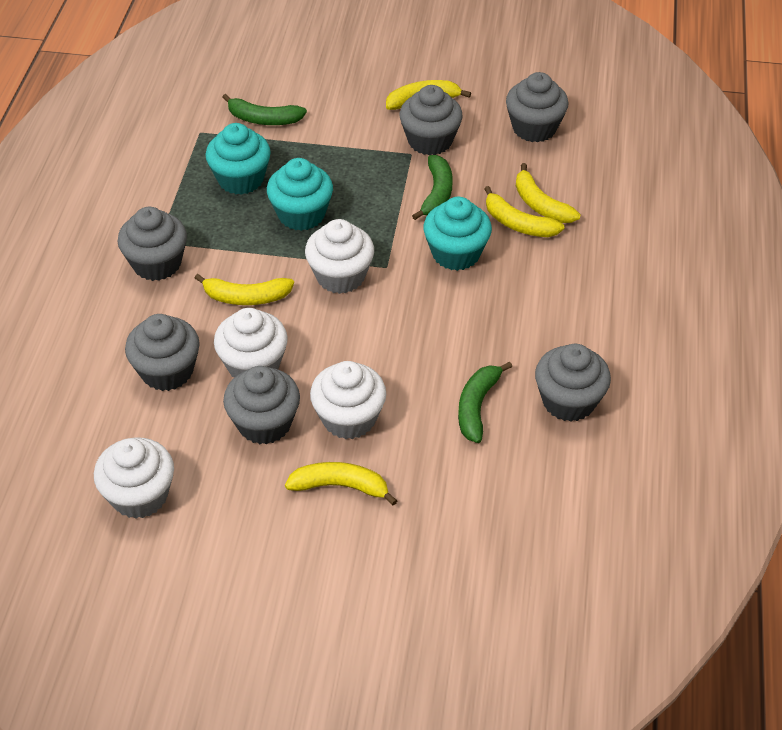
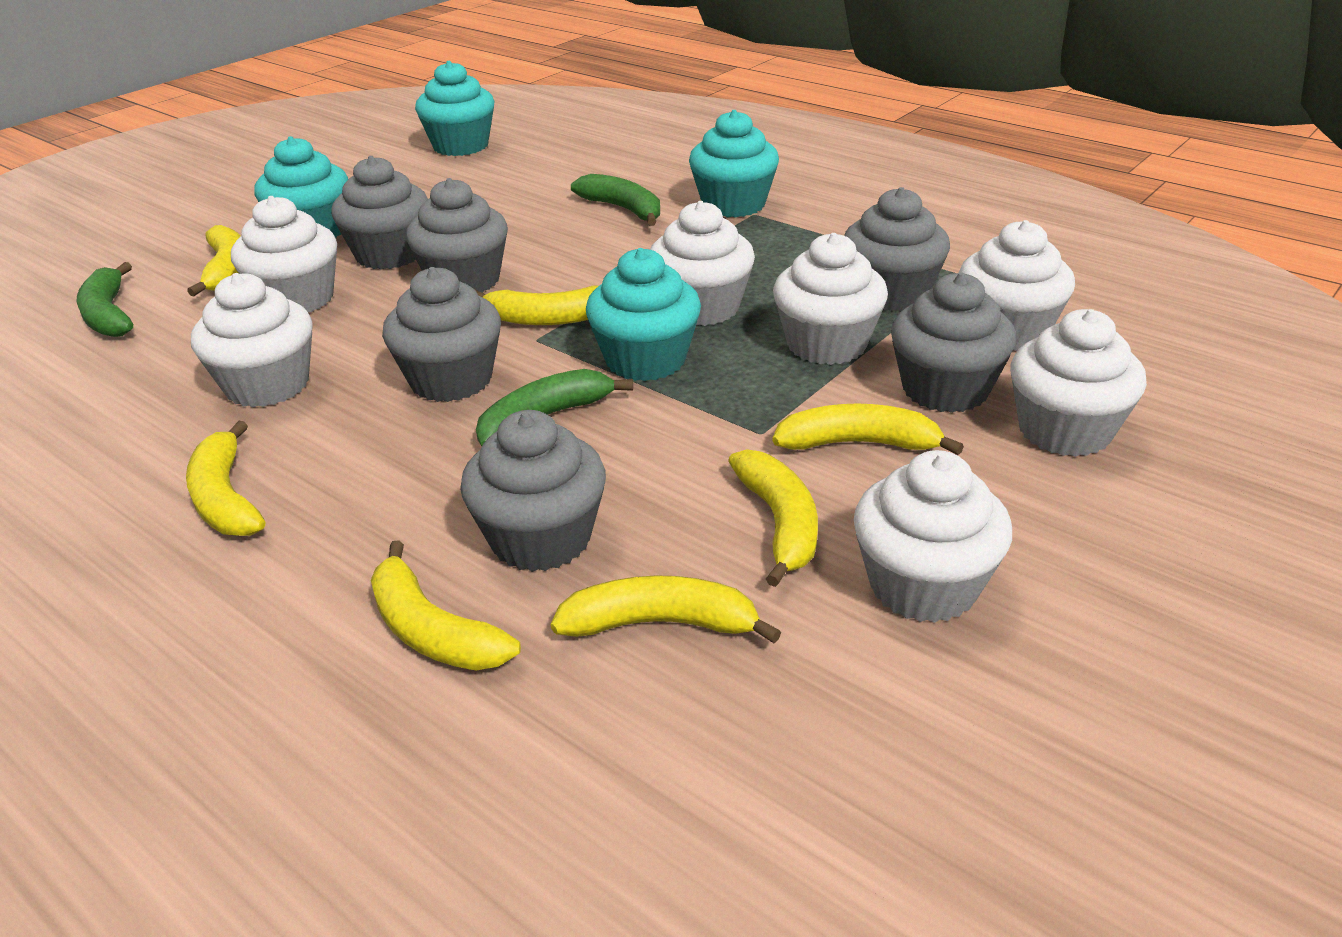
turquoise cupcake: 3 -> 4
white cupcake: 4 -> 7
yellow banana: 5 -> 7

